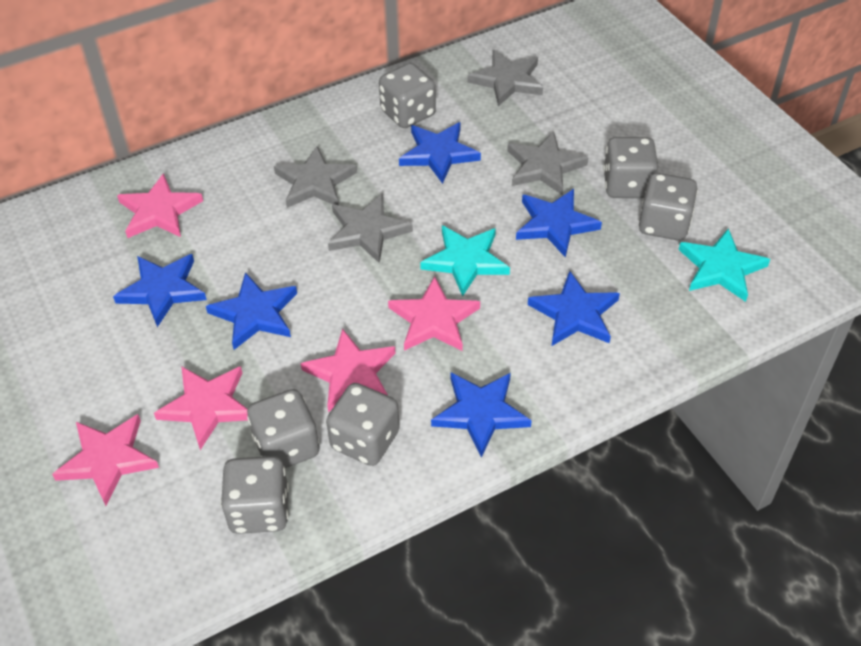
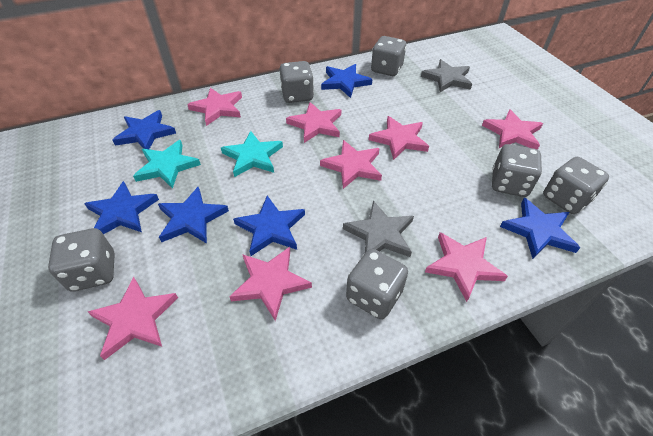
grey star: 4 -> 2
pink star: 5 -> 8

